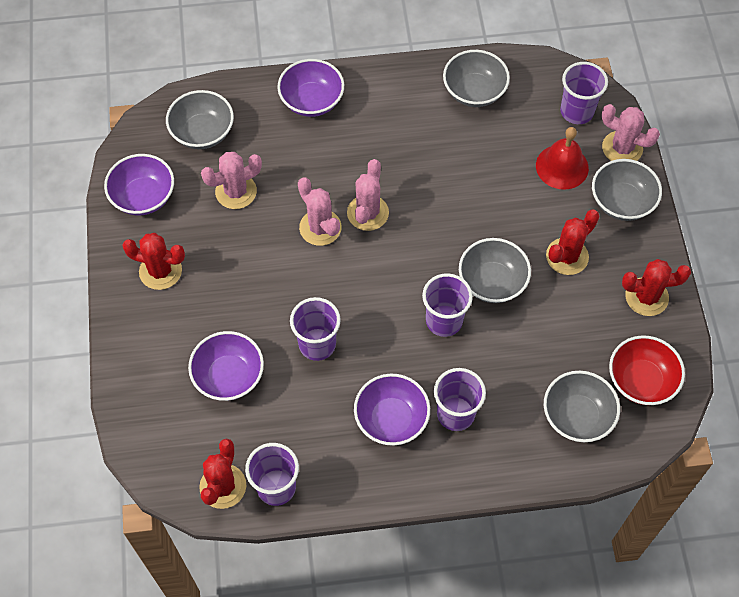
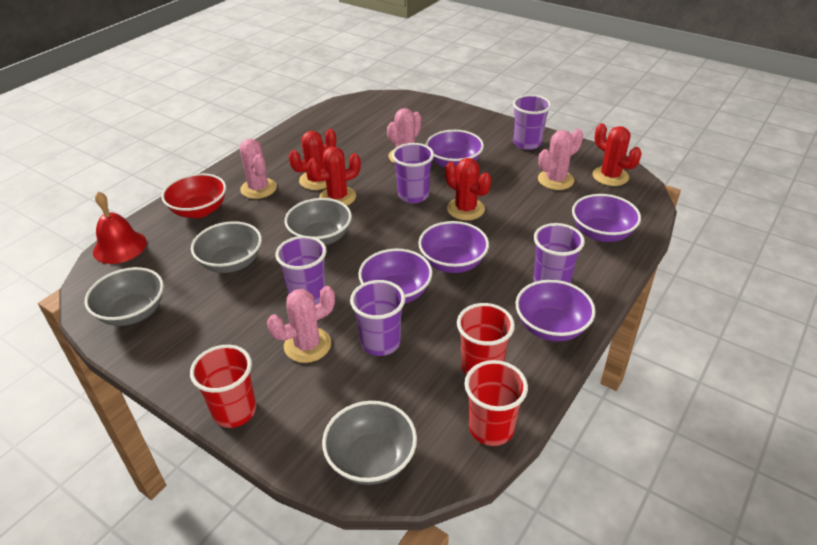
grey bowl: 5 -> 4
purple bowl: 4 -> 5
red cup: 0 -> 3

